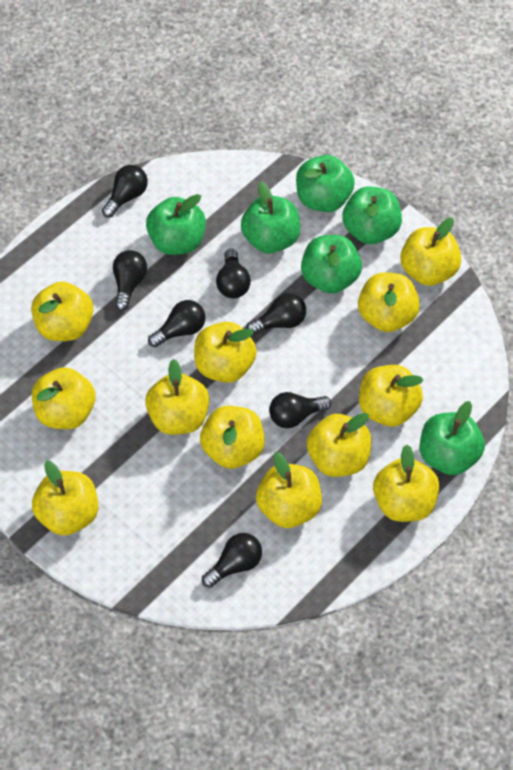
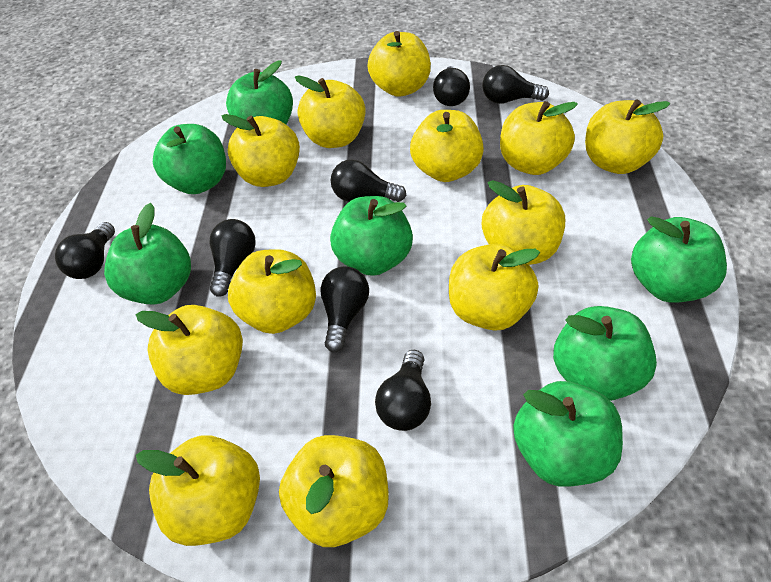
green apple: 6 -> 7

